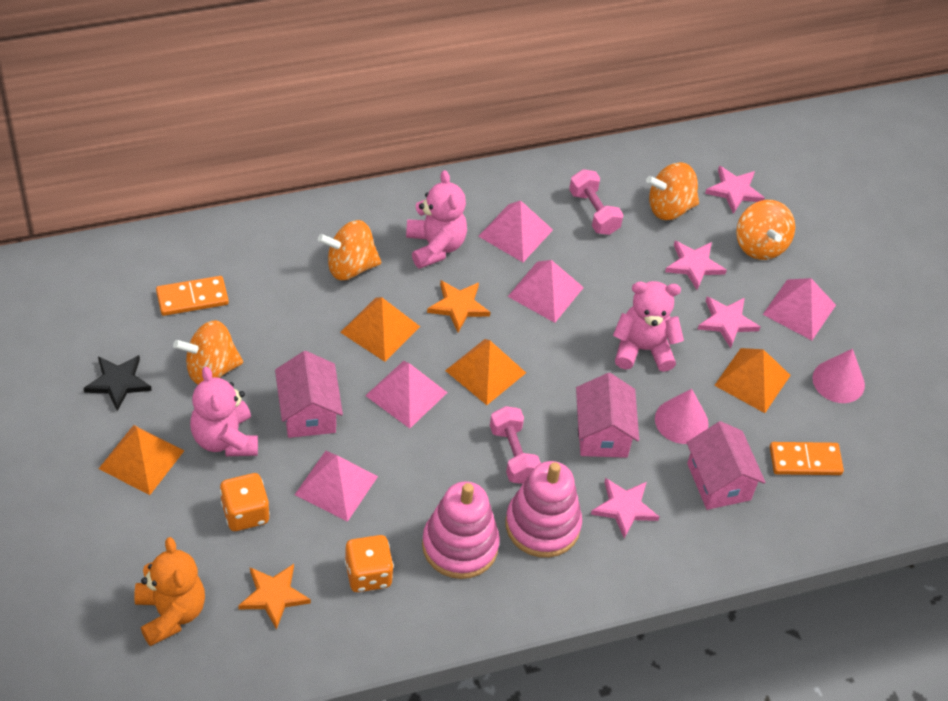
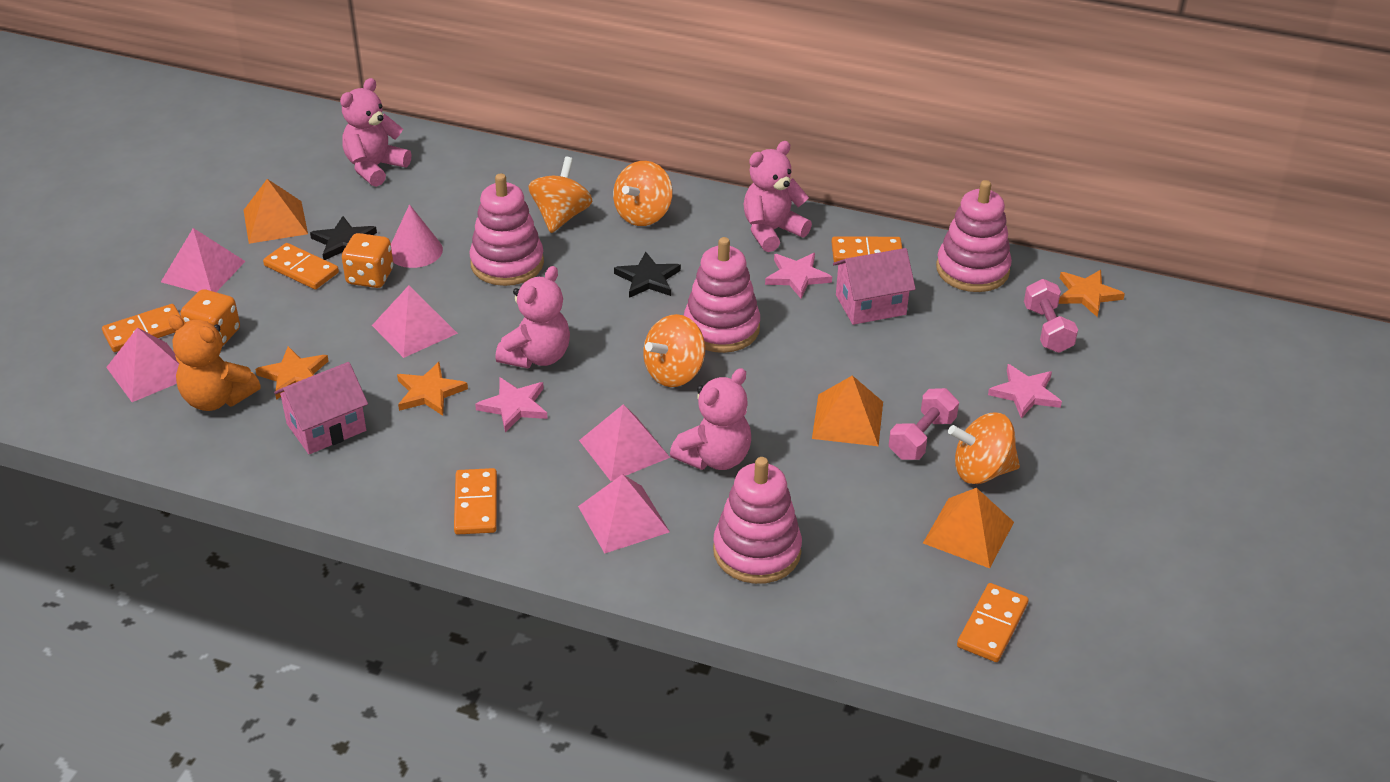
black star: 1 -> 2
orange domino: 2 -> 5
orange pyramid: 4 -> 3
orange star: 2 -> 3
pink cone: 2 -> 1
pink house: 3 -> 2
pink stacking toy: 2 -> 4
pink star: 4 -> 3
pink teddy bear: 3 -> 4

